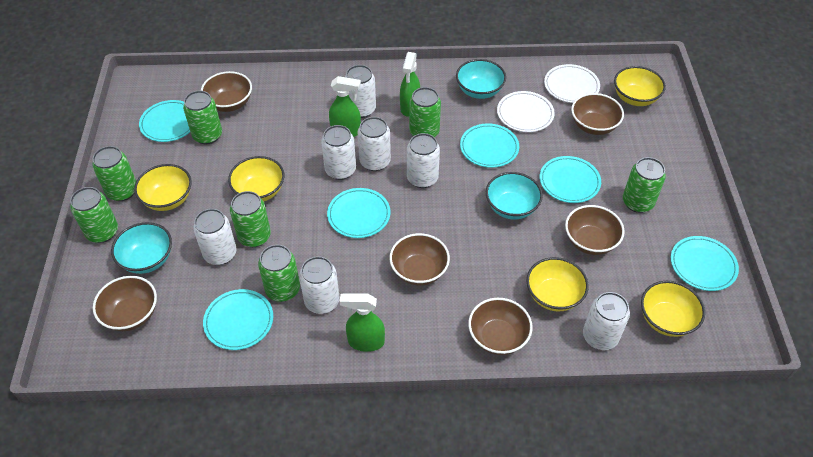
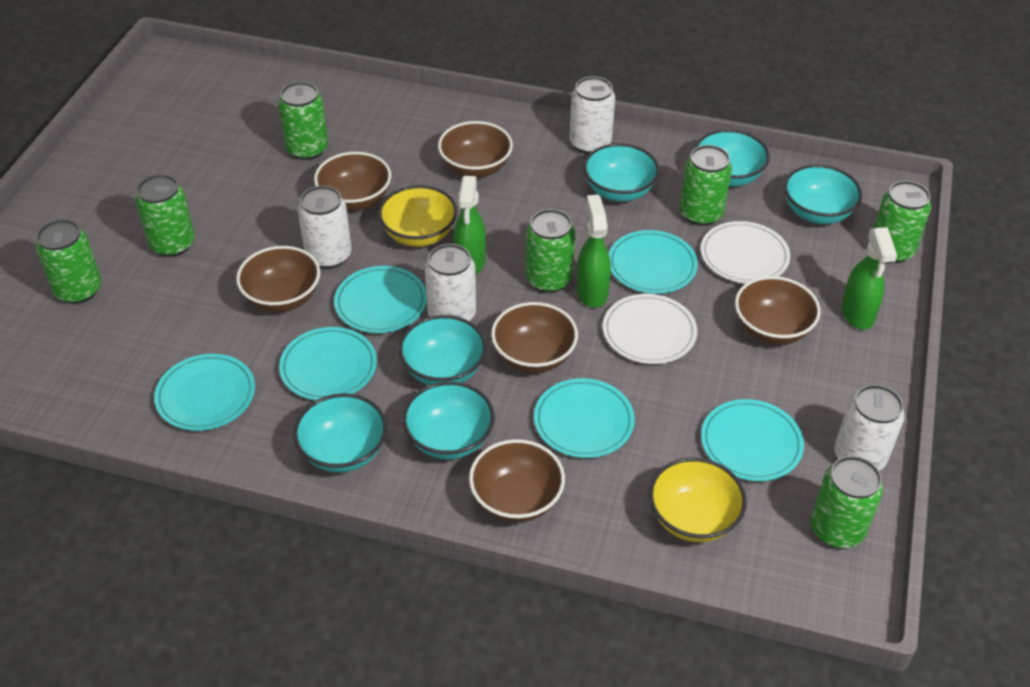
turquoise bowl: 3 -> 6
white can: 7 -> 4
yellow bowl: 5 -> 2

